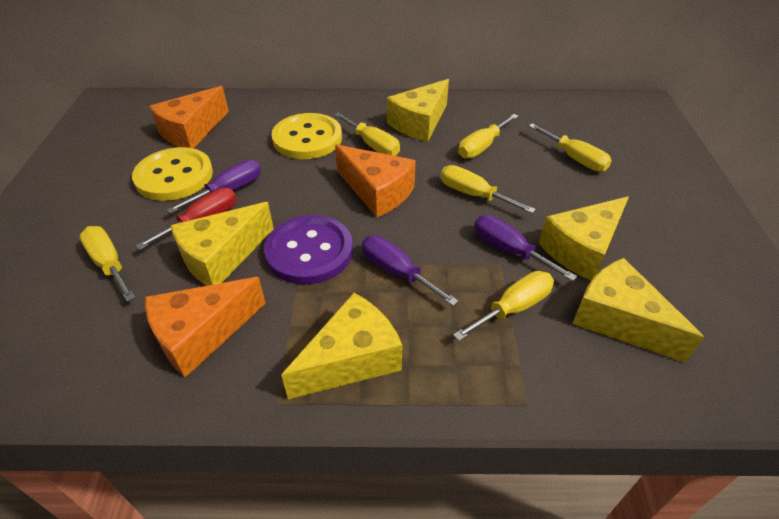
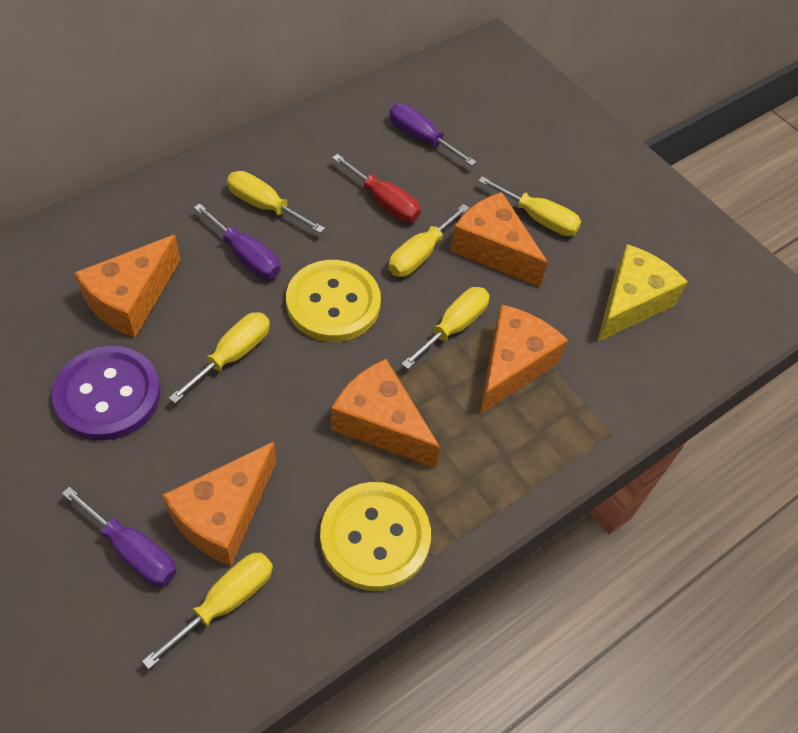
orange cheese: 3 -> 5
yellow cheese: 5 -> 1

